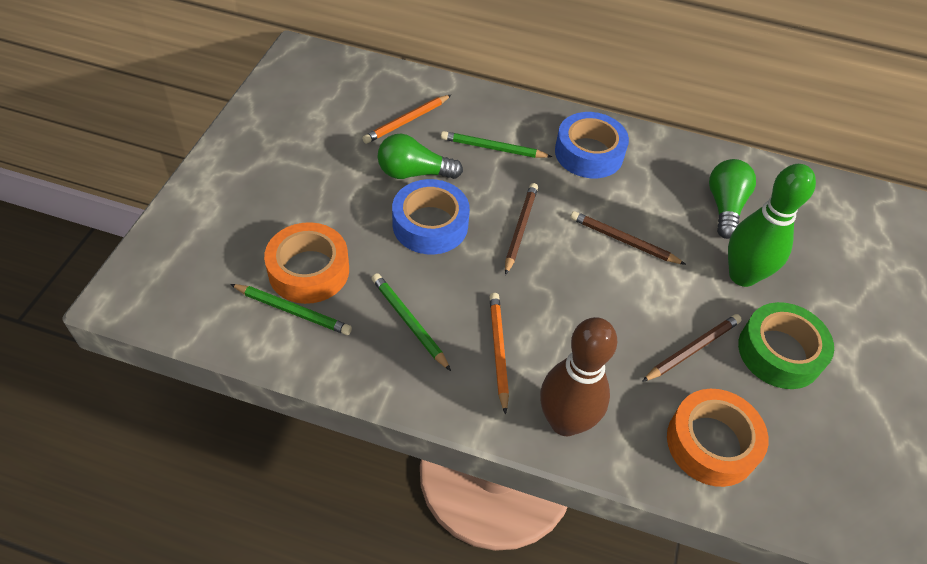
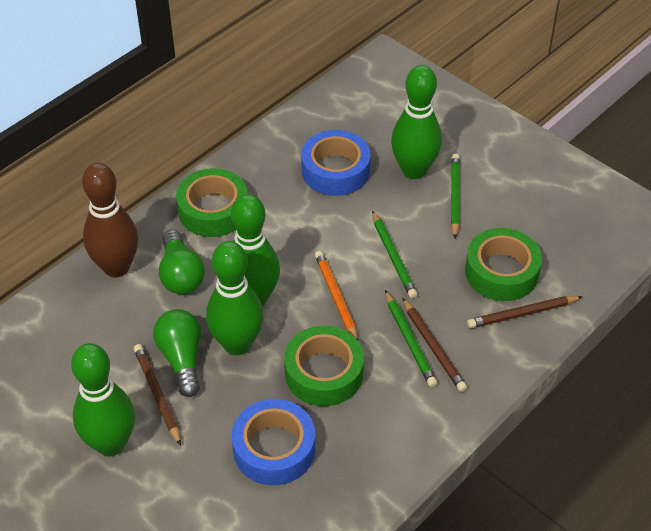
green bowling pin: 1 -> 4
green tape: 1 -> 3
orange pencil: 2 -> 1
orange tape: 2 -> 0

